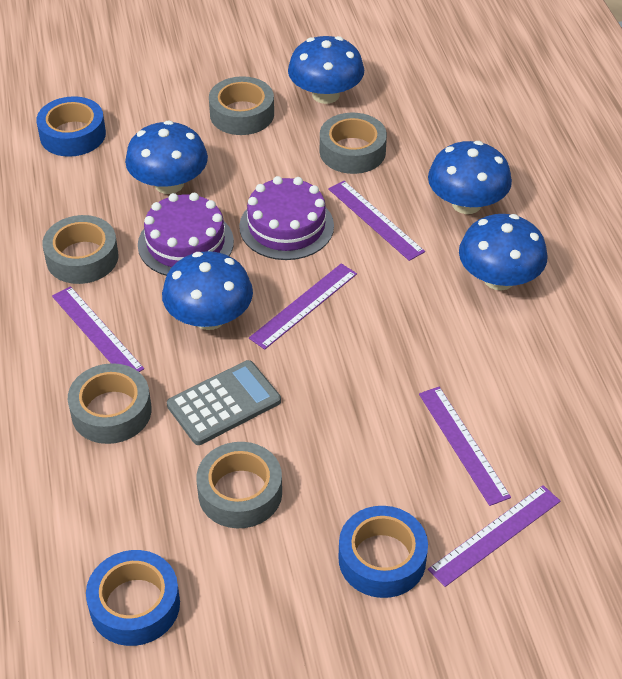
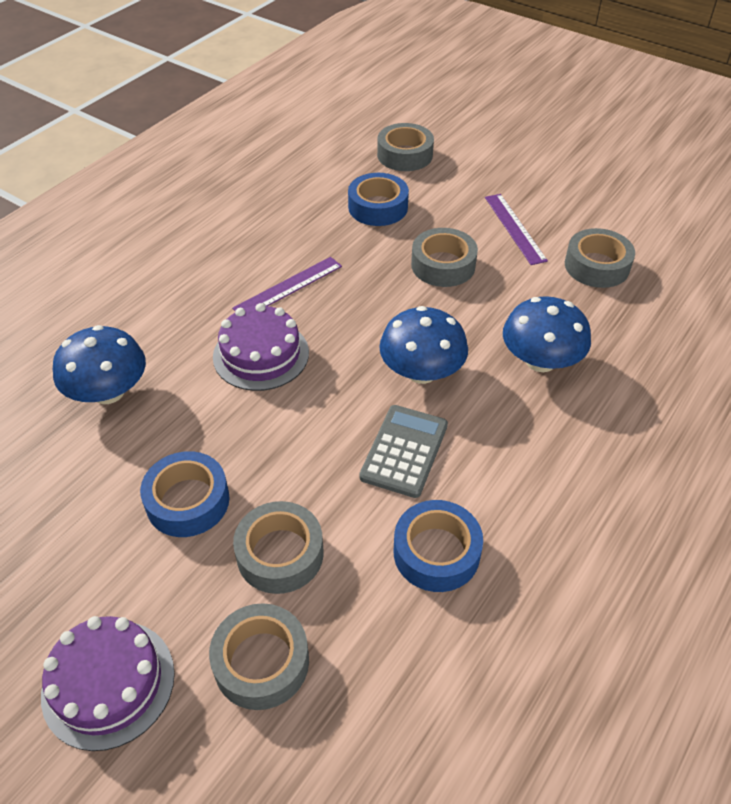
blue mushroom: 5 -> 3
purple ruler: 5 -> 2

